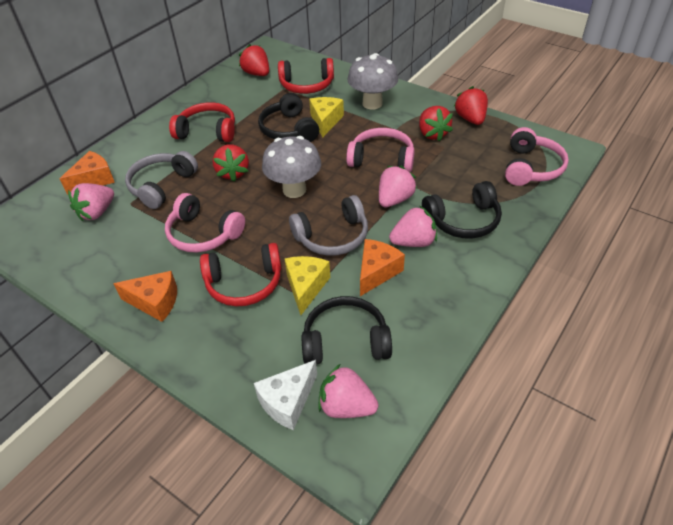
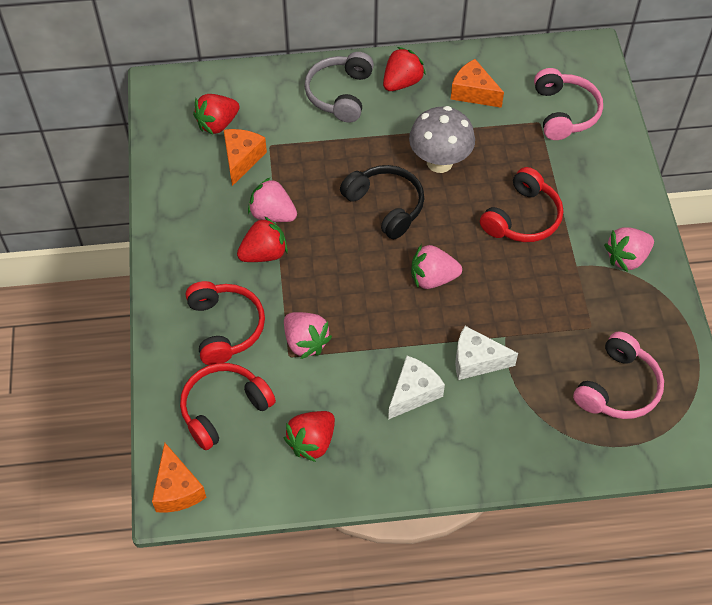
black headphones: 3 -> 1
grey headphones: 2 -> 1
grey mushroom: 2 -> 1
pink headphones: 3 -> 2
white cheese: 1 -> 2
yellow cheese: 2 -> 0

